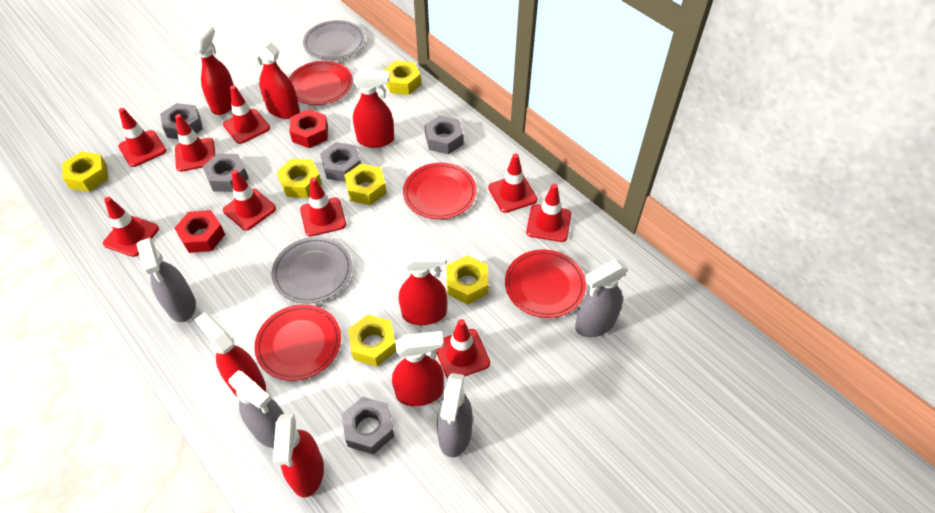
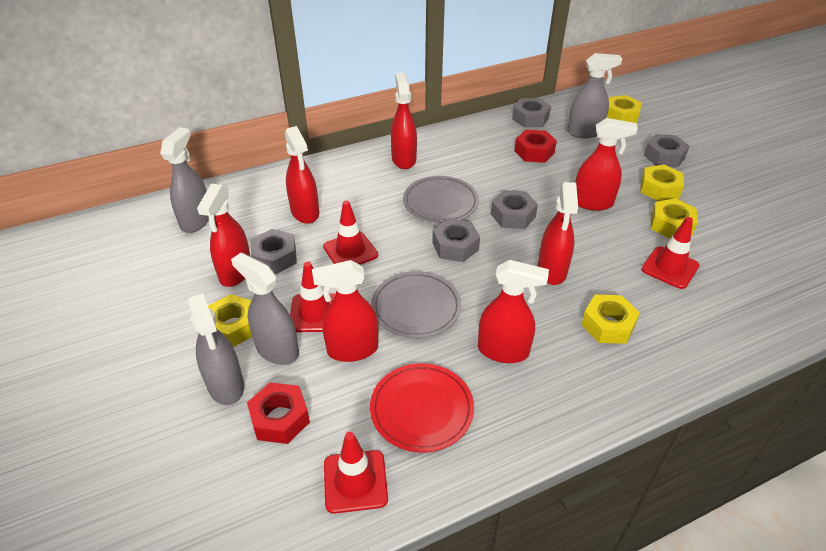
red plate: 4 -> 1
red traffic cone: 9 -> 4
yellow nut: 6 -> 5

